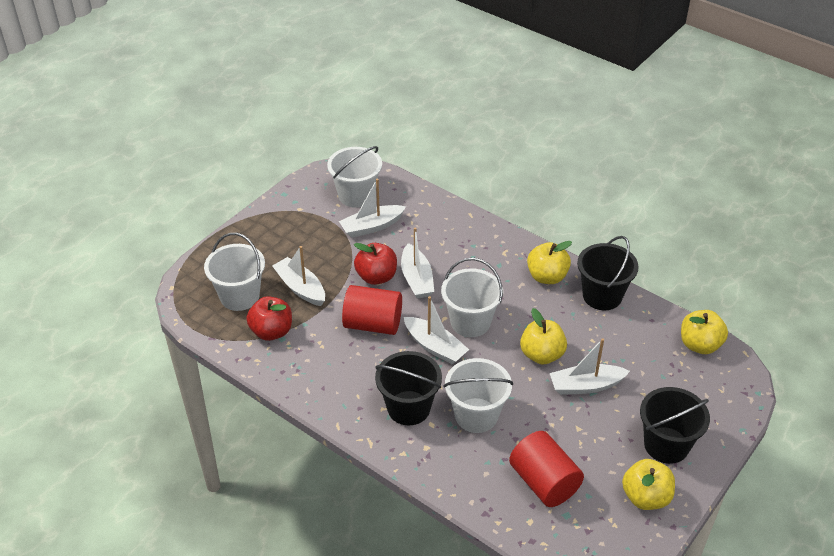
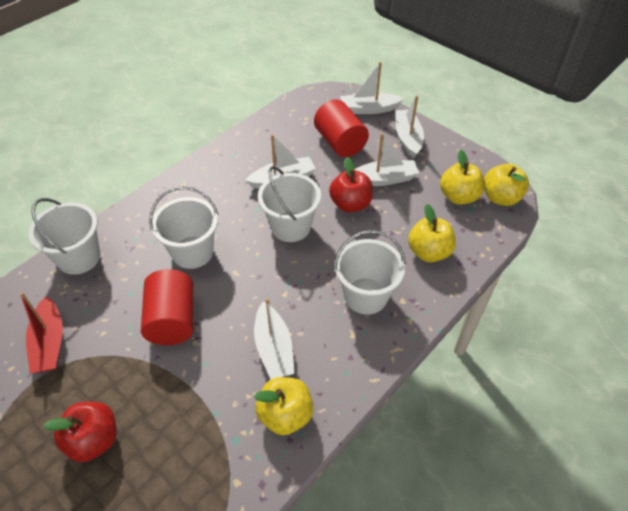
black bucket: 3 -> 0
red boat: 0 -> 1

